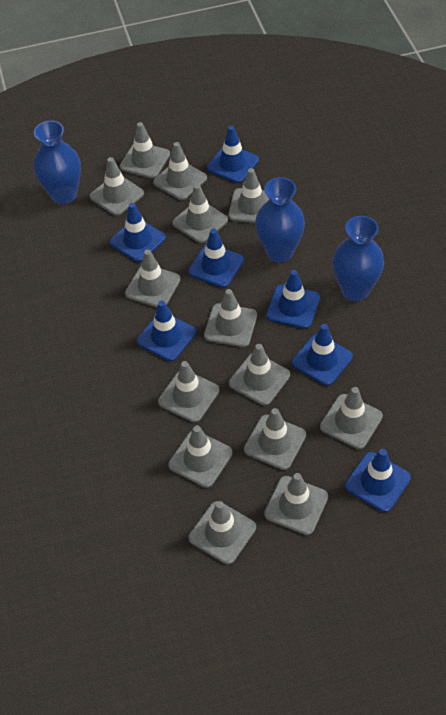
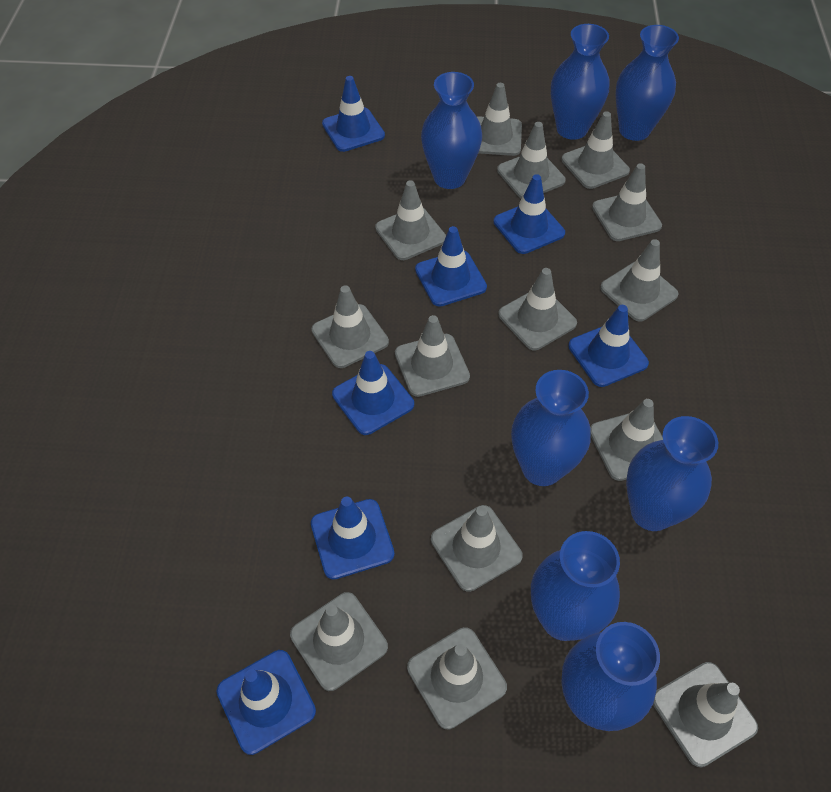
blue vase: 3 -> 7

